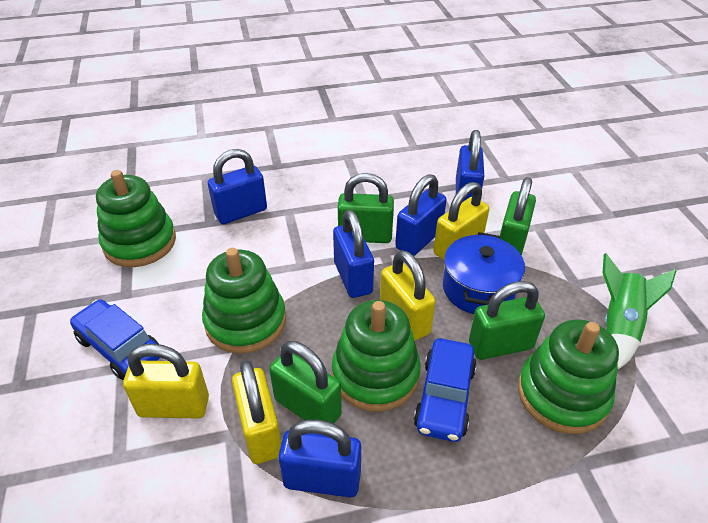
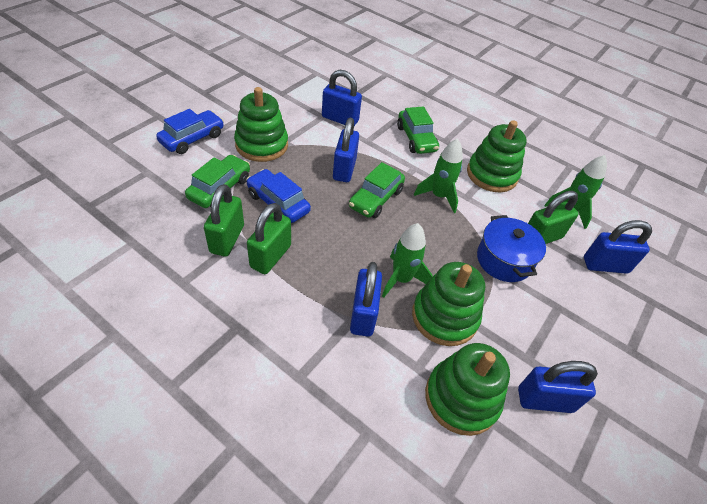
green car: 0 -> 3
green padlock: 4 -> 3
green rocket: 1 -> 3
yellow padlock: 4 -> 0

